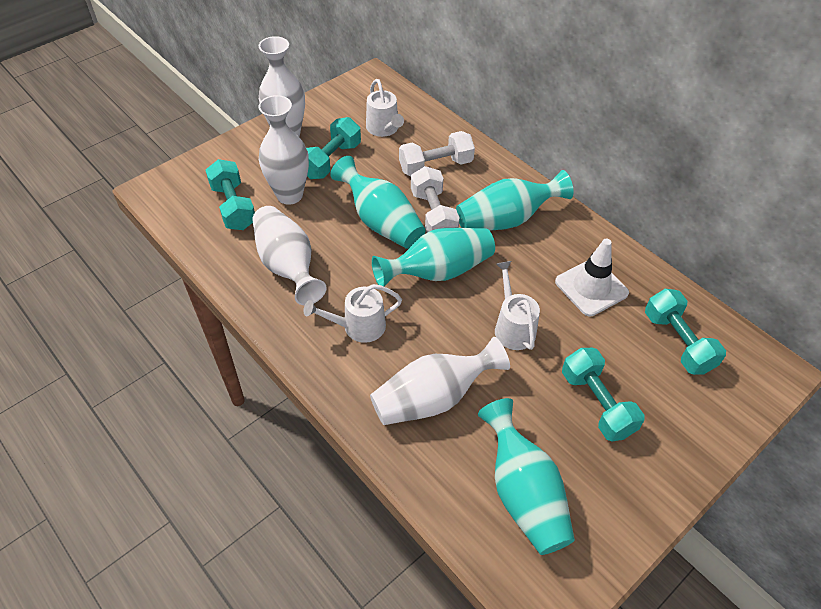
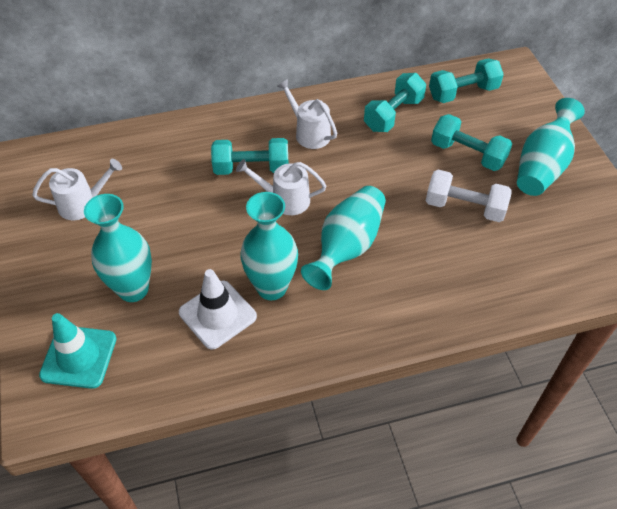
turquoise traffic cone: 0 -> 1
white dumbbell: 2 -> 1
white vase: 4 -> 0

